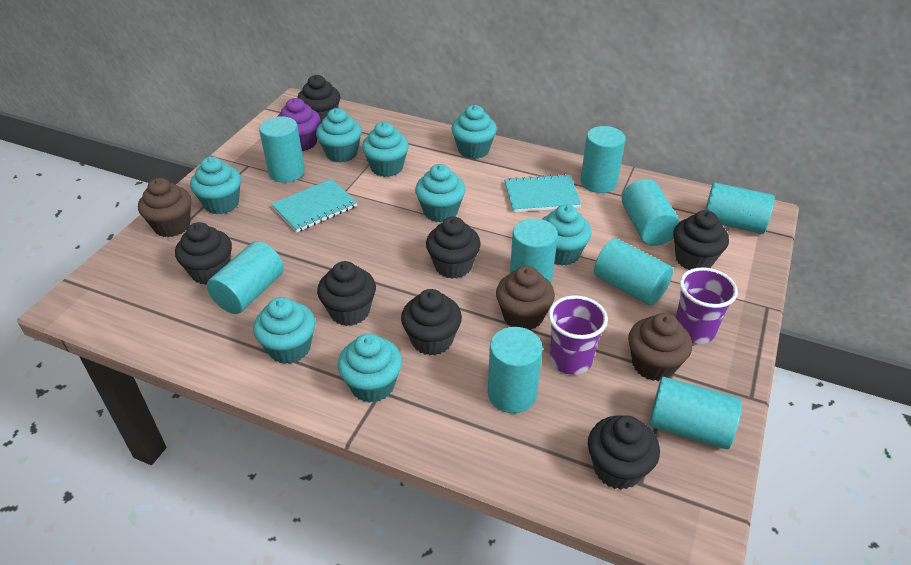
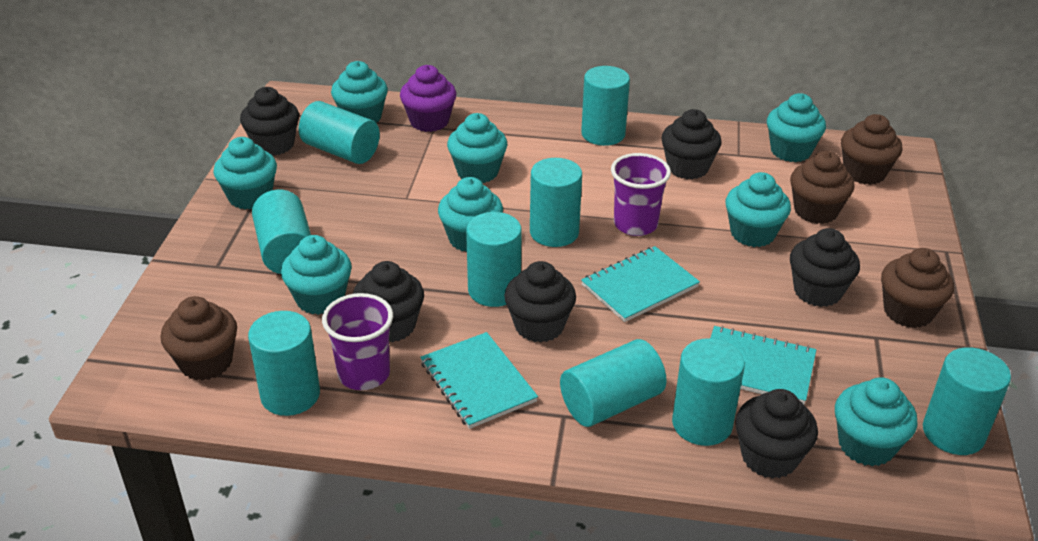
black cupcake: 7 -> 6
brown cupcake: 3 -> 4
turquoise notebook: 2 -> 3

